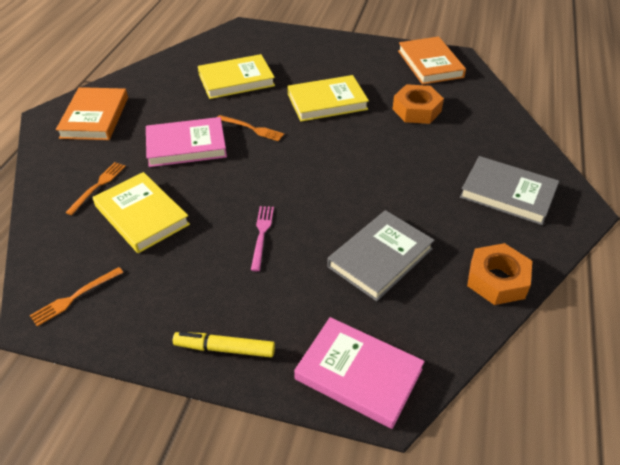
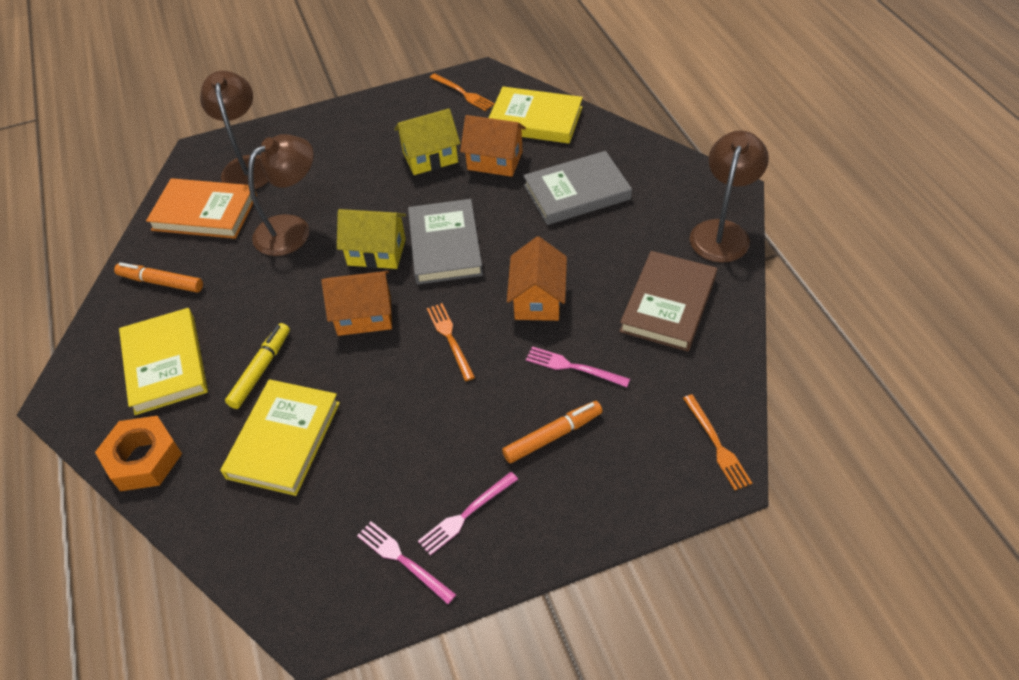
brown book: 0 -> 1
brown lamp: 0 -> 3
orange book: 2 -> 1
orange house: 0 -> 3
orange marker: 0 -> 2
orange nut: 2 -> 1
pink book: 2 -> 0
pink fork: 1 -> 3
yellow house: 0 -> 2

